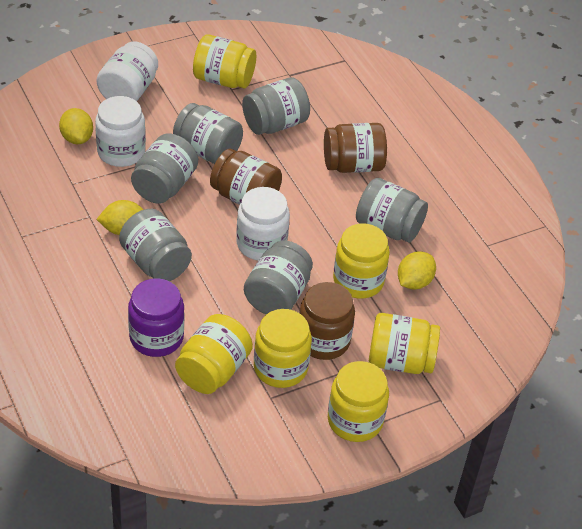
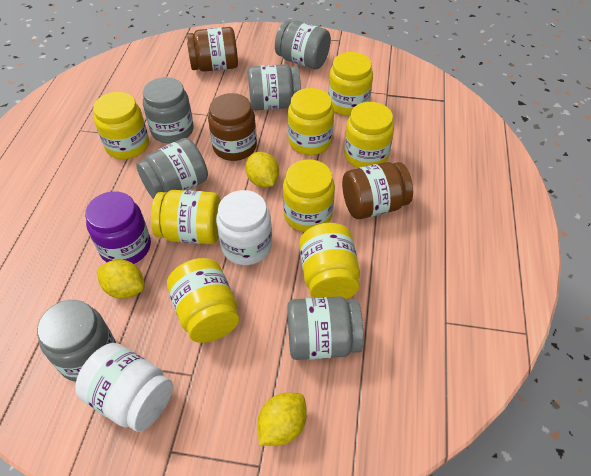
white jar: 3 -> 2
yellow jar: 6 -> 8

